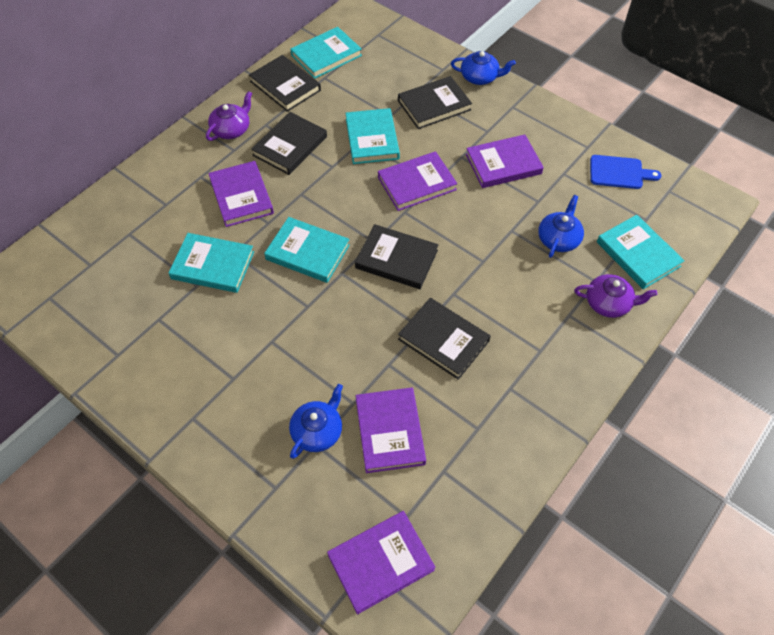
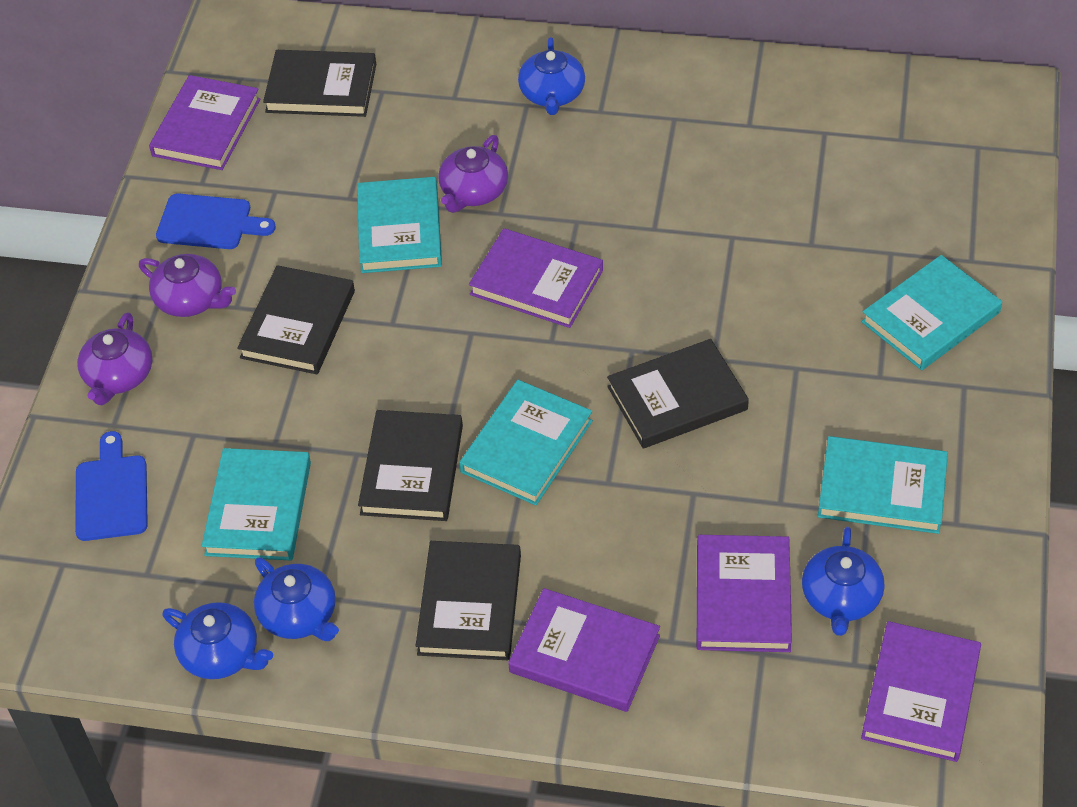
blue cutting board: 1 -> 2
blue teapot: 3 -> 4
purple teapot: 2 -> 3

